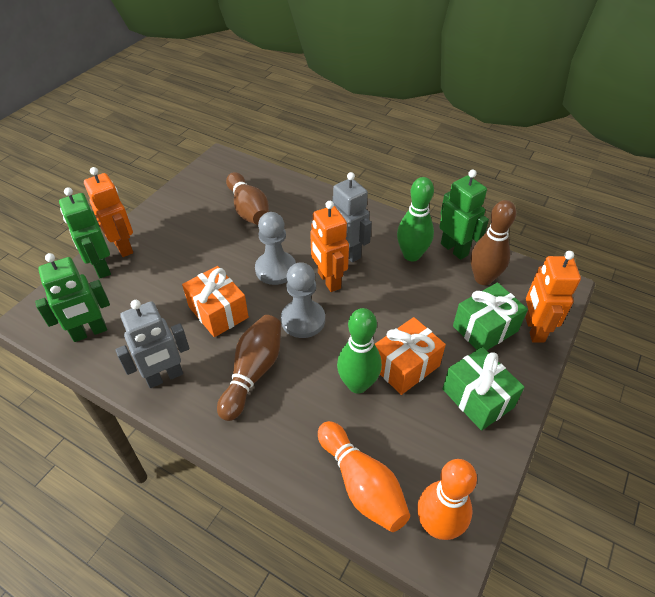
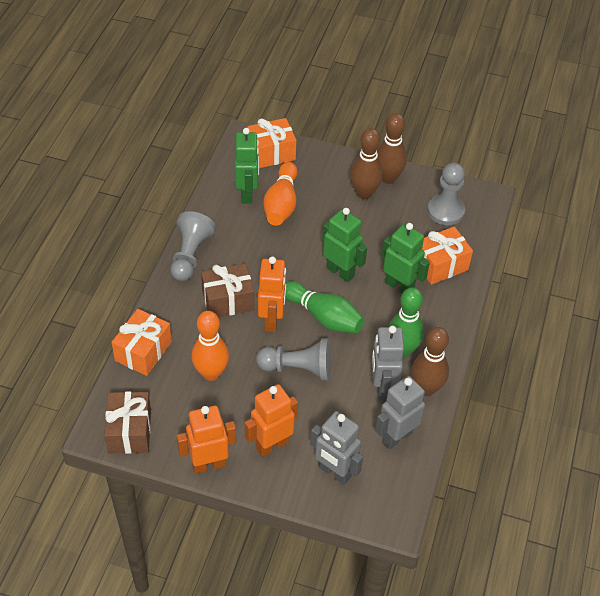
brown gift: 0 -> 2
green gift: 2 -> 0
grey pawn: 2 -> 3
grey robot: 2 -> 3
orange gift: 2 -> 3

